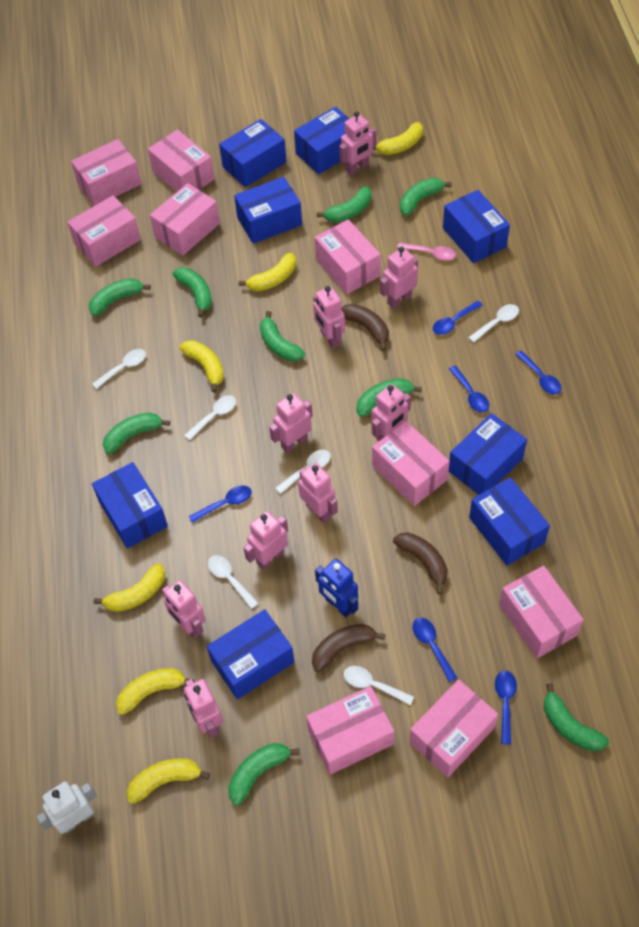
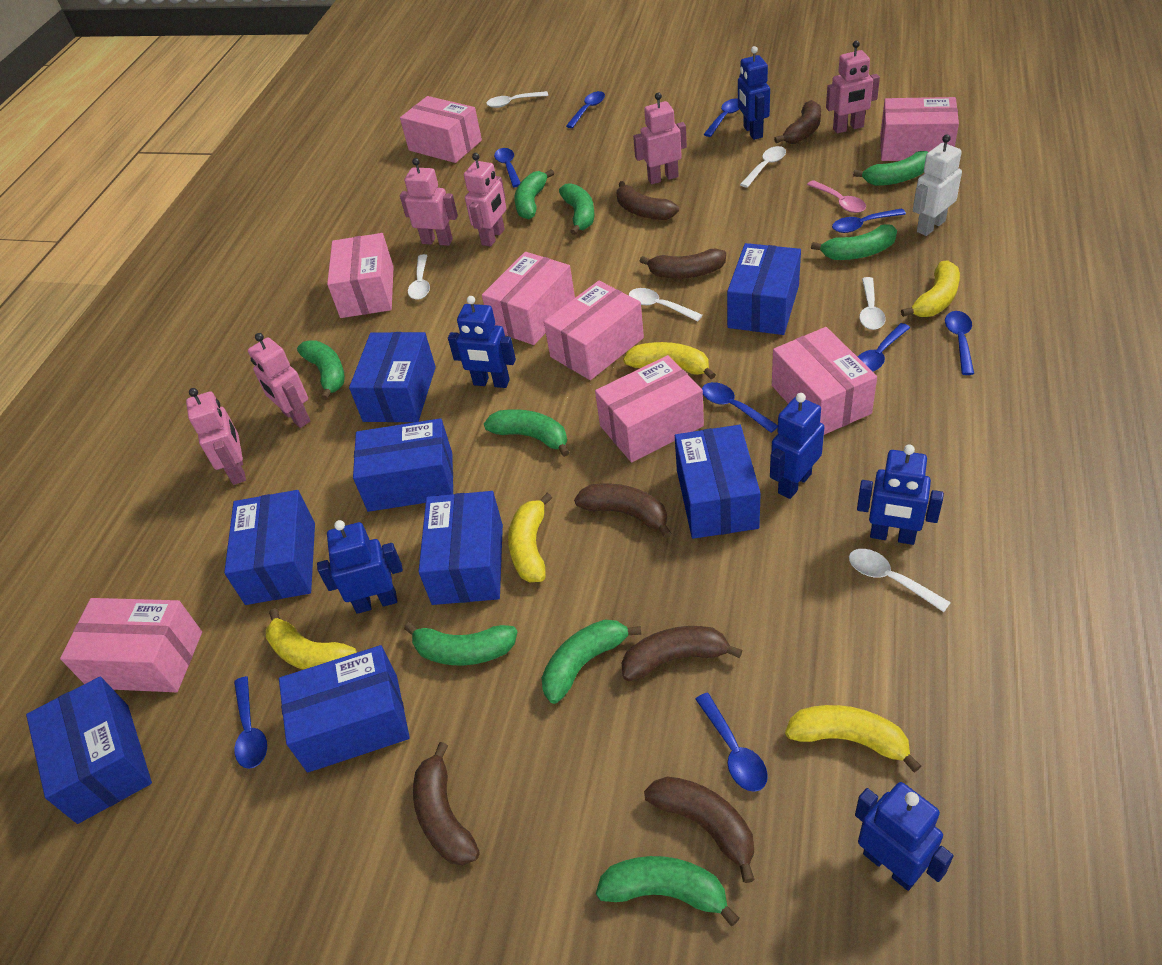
blue robot: 1 -> 6
blue spoon: 6 -> 9
brown banana: 3 -> 7
pink box: 9 -> 8
pink robot: 9 -> 6
yellow banana: 6 -> 5

